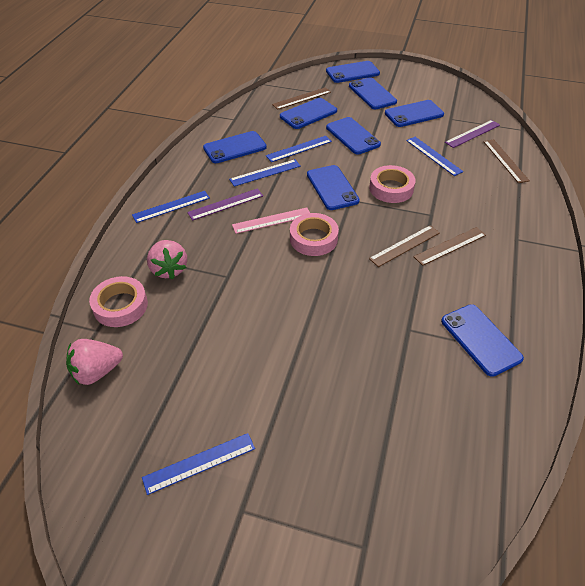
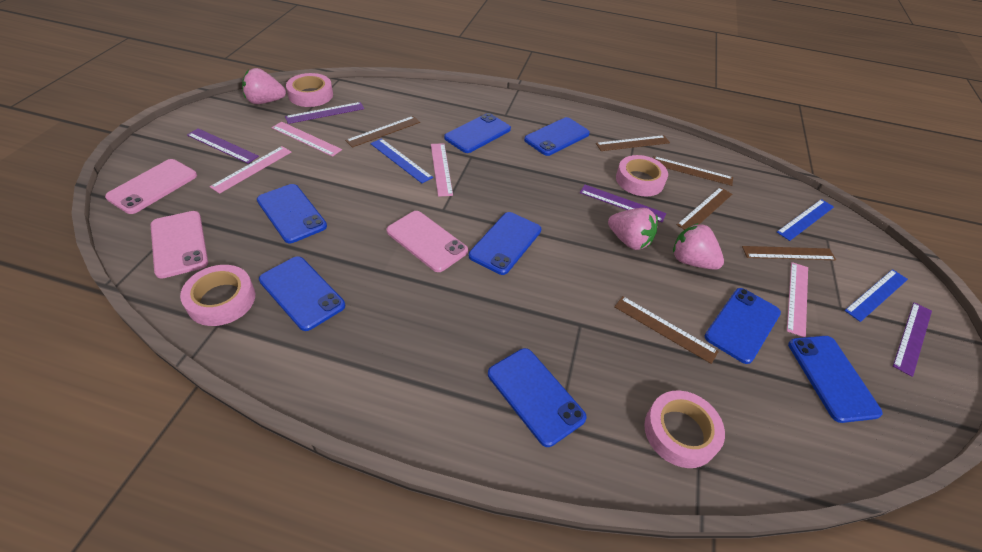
blue ruler: 5 -> 3
brown ruler: 4 -> 6
pink phone: 0 -> 3
pink ruler: 1 -> 4
pink strawberry: 2 -> 3
pink tape: 3 -> 4
purple ruler: 2 -> 4

